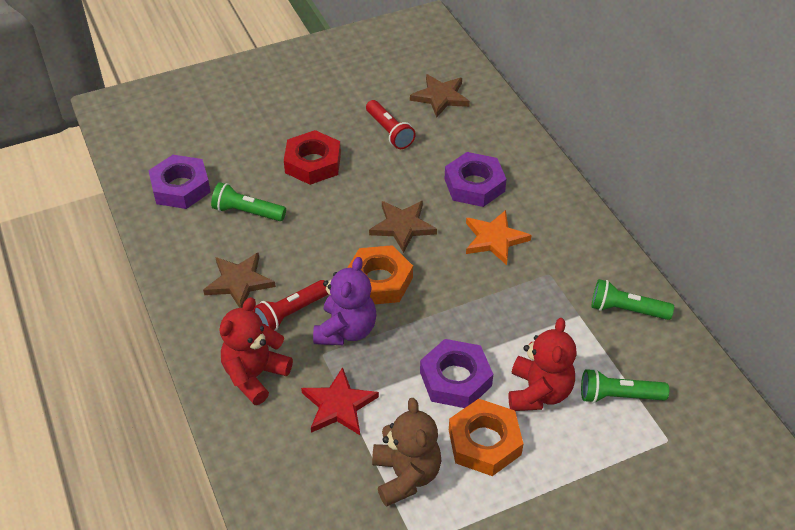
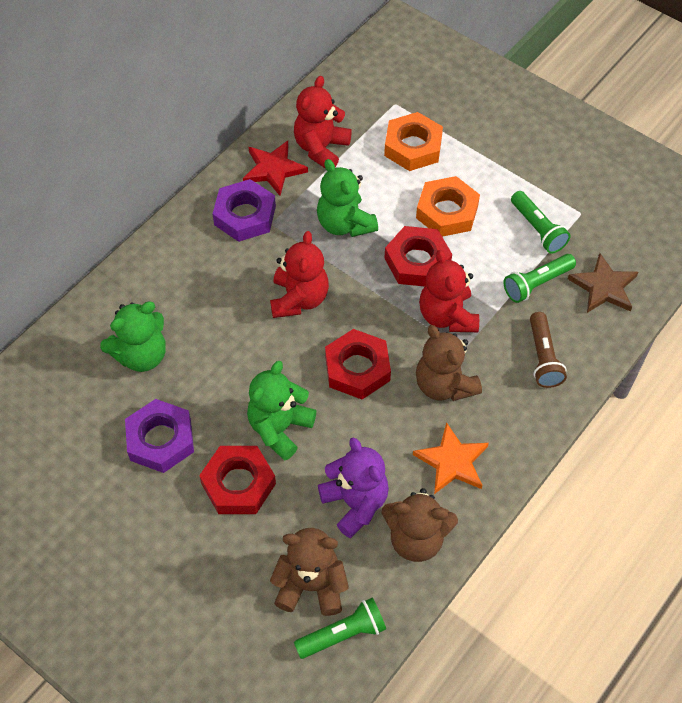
brown flashlight: 0 -> 1
brown star: 3 -> 1
brown teddy bear: 1 -> 3
green teddy bear: 0 -> 3
purple nut: 3 -> 2
red flashlight: 2 -> 0
red nut: 1 -> 3
red teddy bear: 2 -> 3

